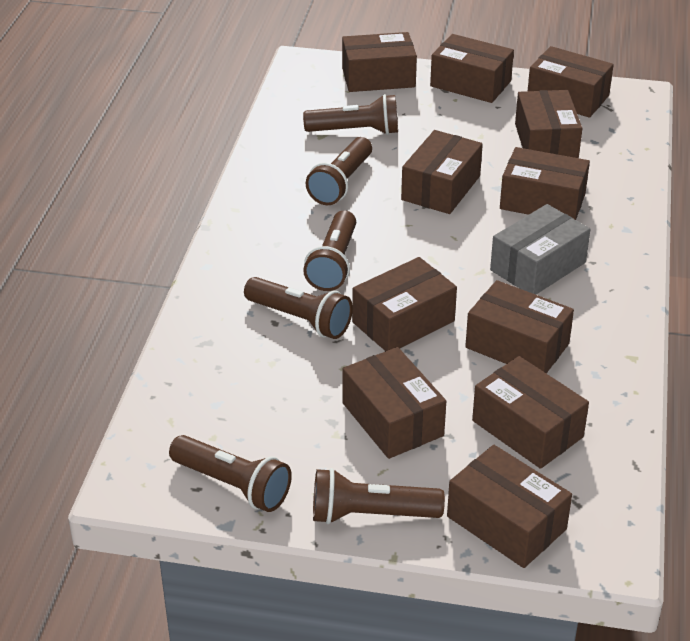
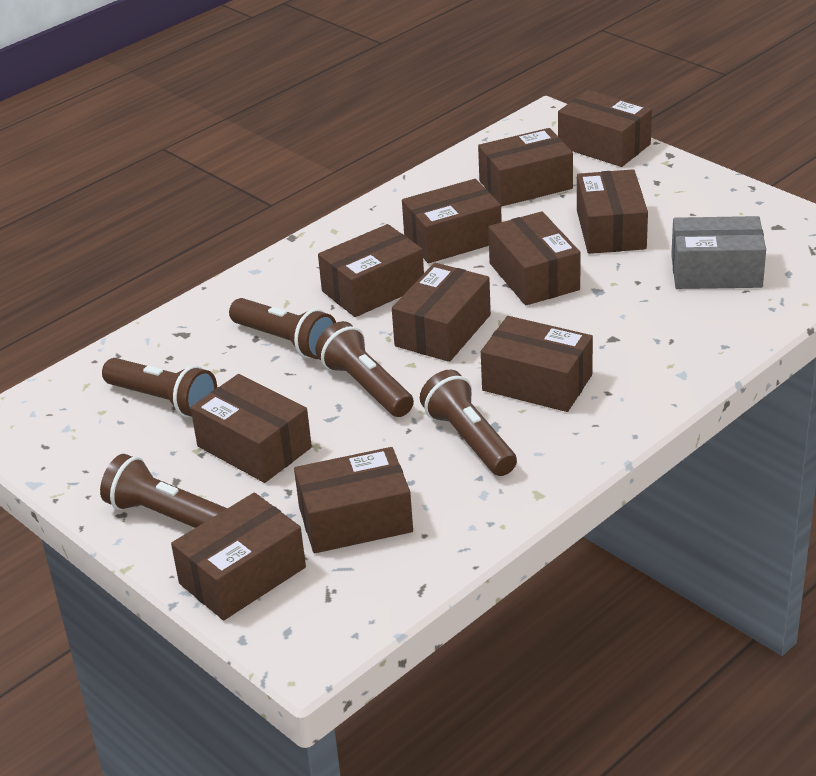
brown flashlight: 6 -> 5

